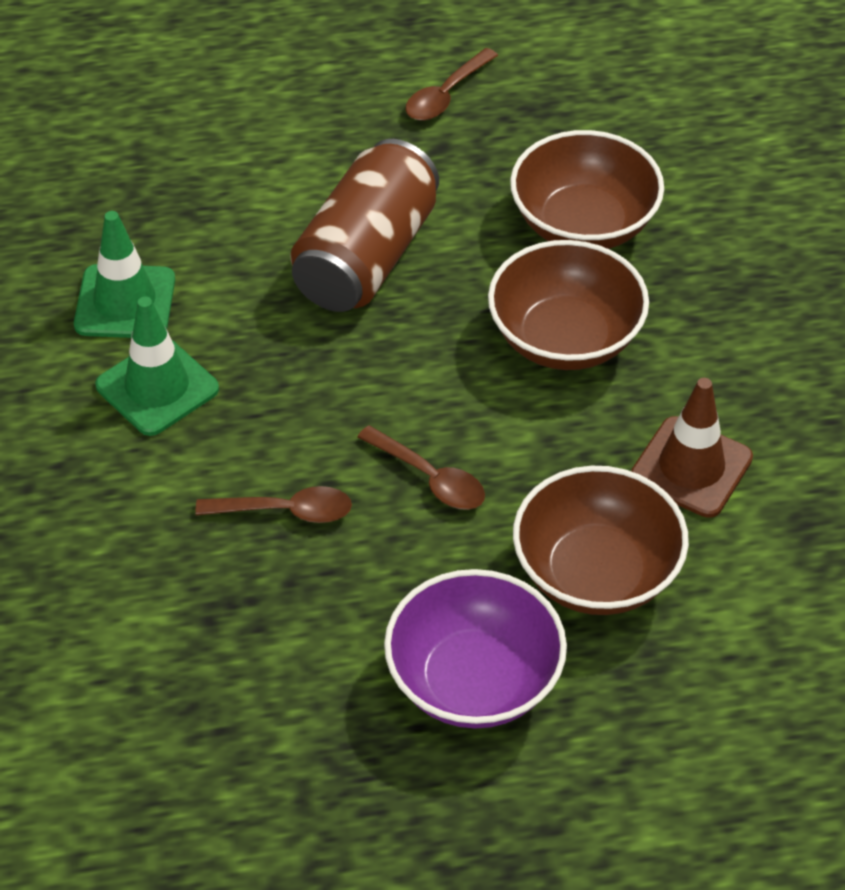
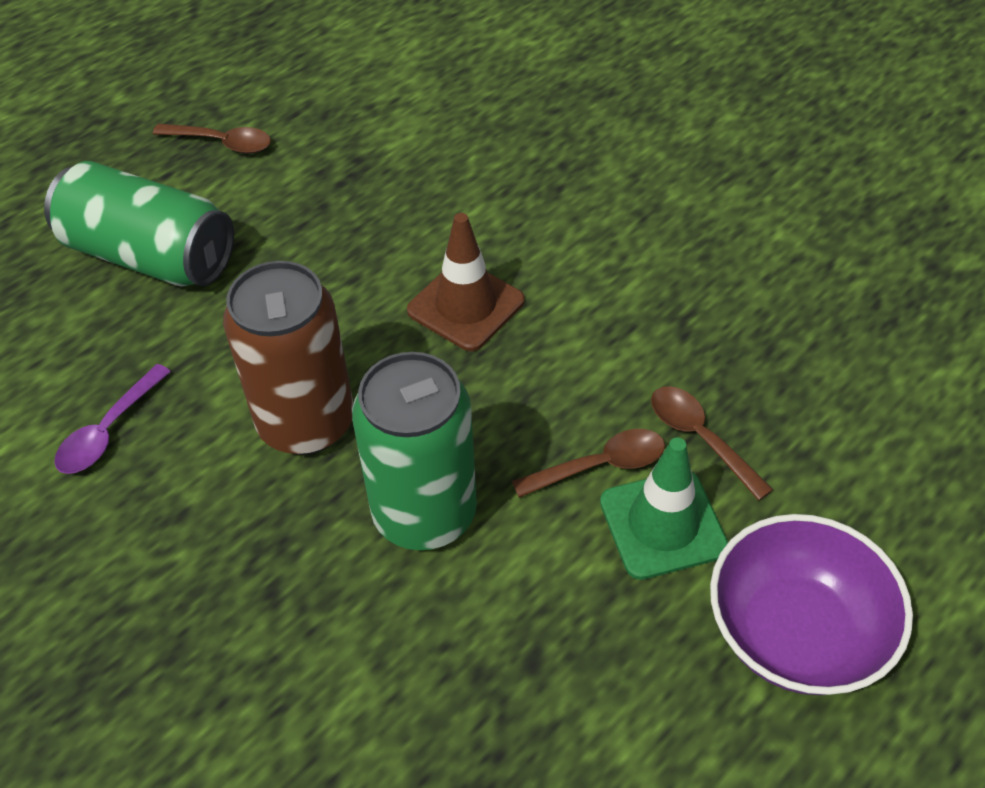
brown bowl: 3 -> 0
green can: 0 -> 2
green traffic cone: 2 -> 1
purple spoon: 0 -> 1

